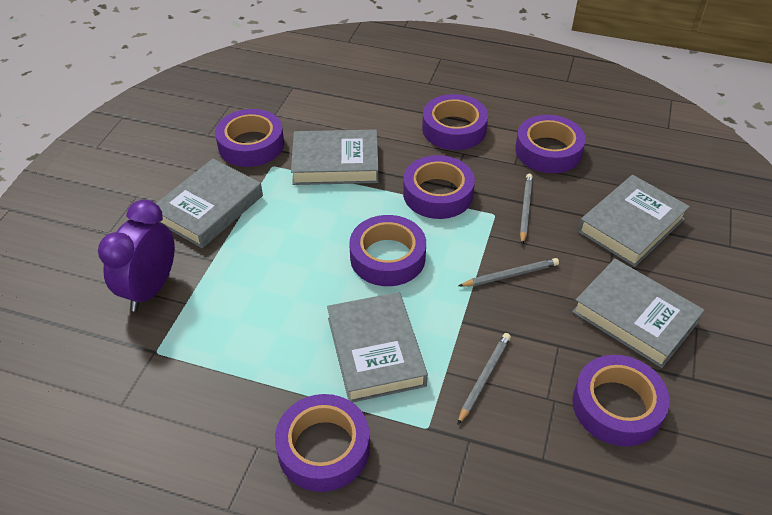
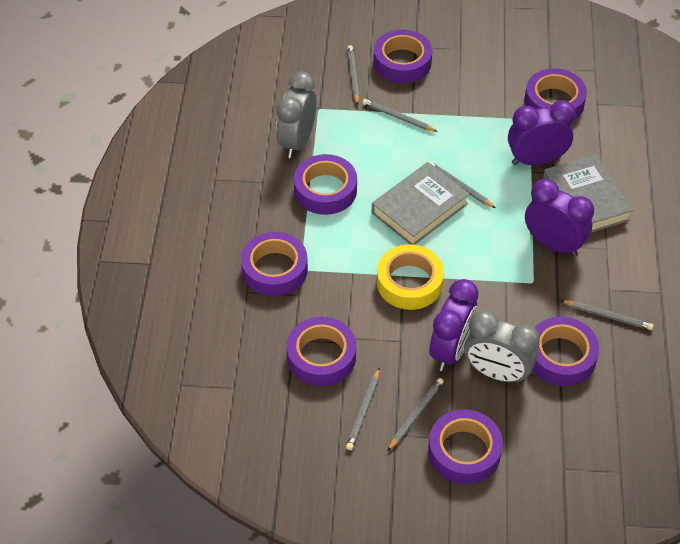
grey book: 5 -> 2
grey clock: 0 -> 2
grey pencil: 3 -> 6
purple clock: 1 -> 3
yellow tape: 0 -> 1

